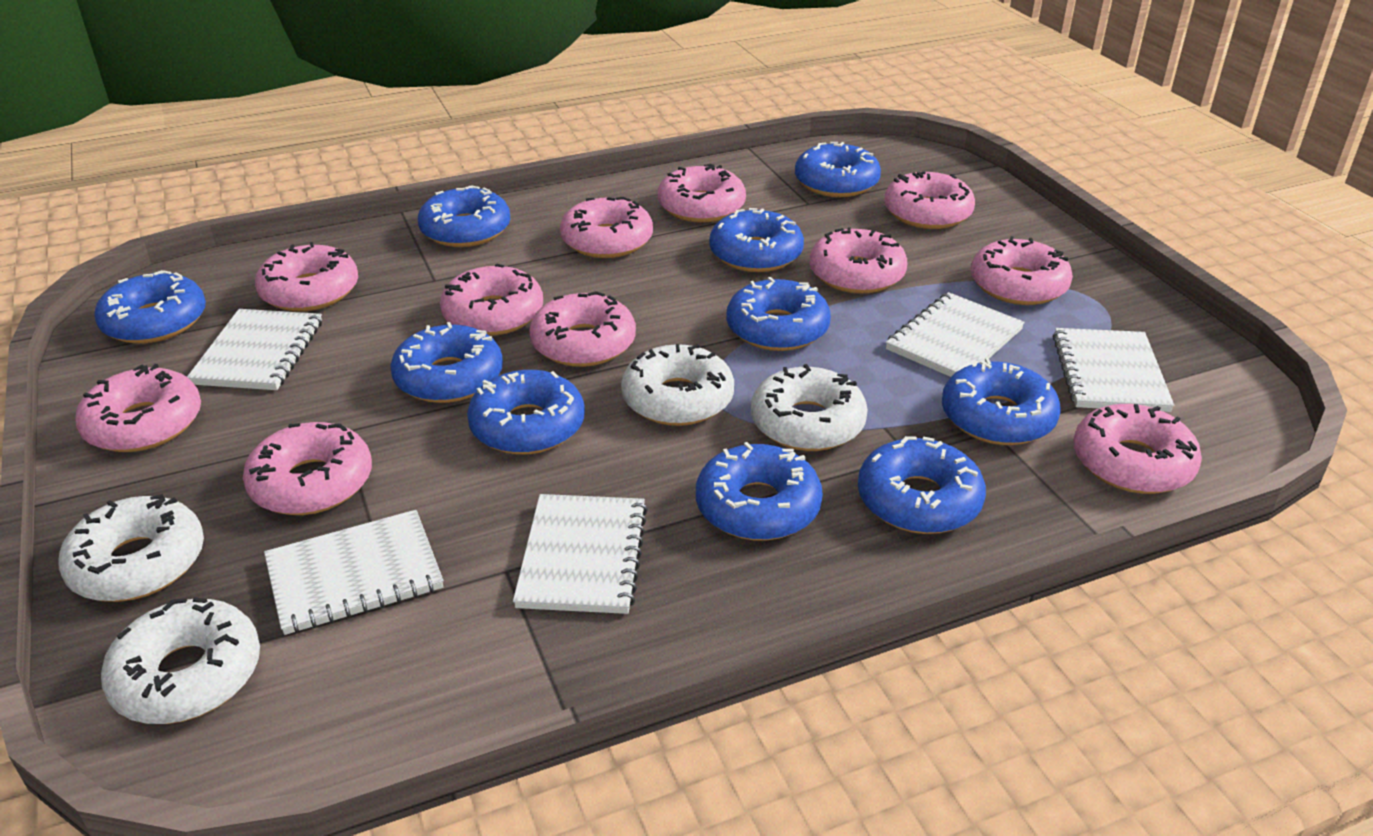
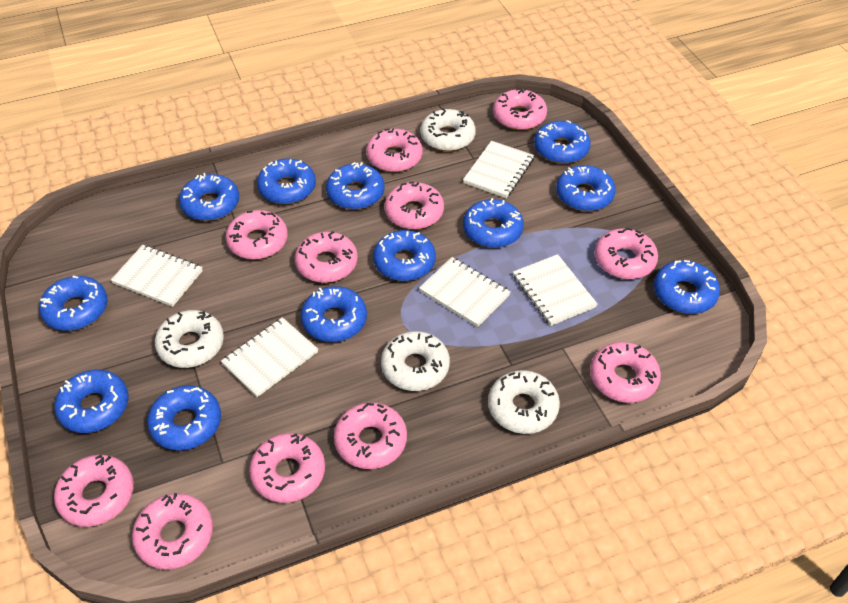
blue donut: 10 -> 12

